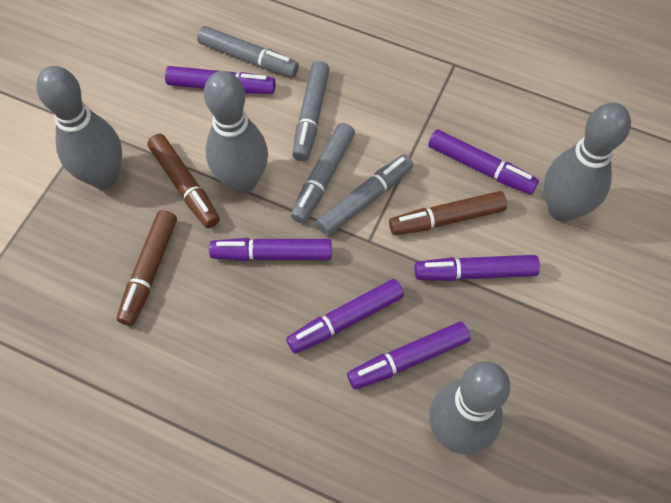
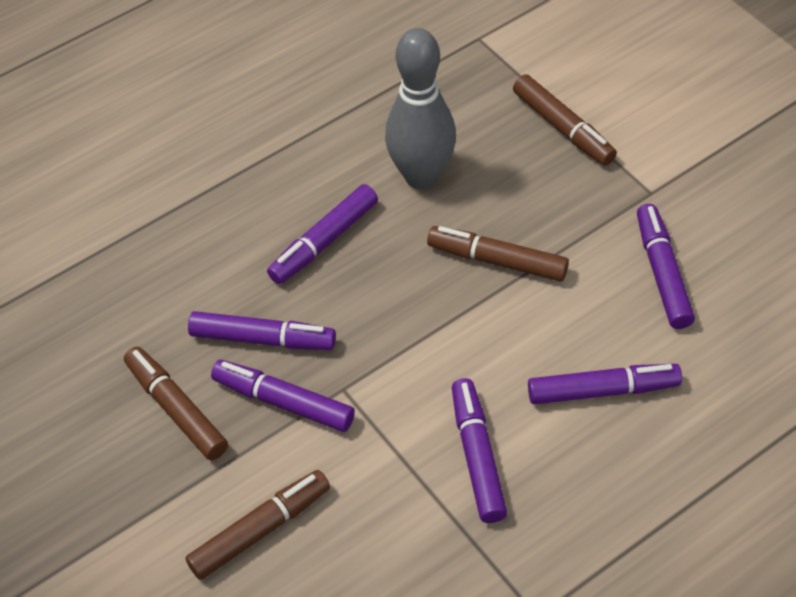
brown marker: 3 -> 4
grey bowling pin: 4 -> 1
grey marker: 4 -> 0

